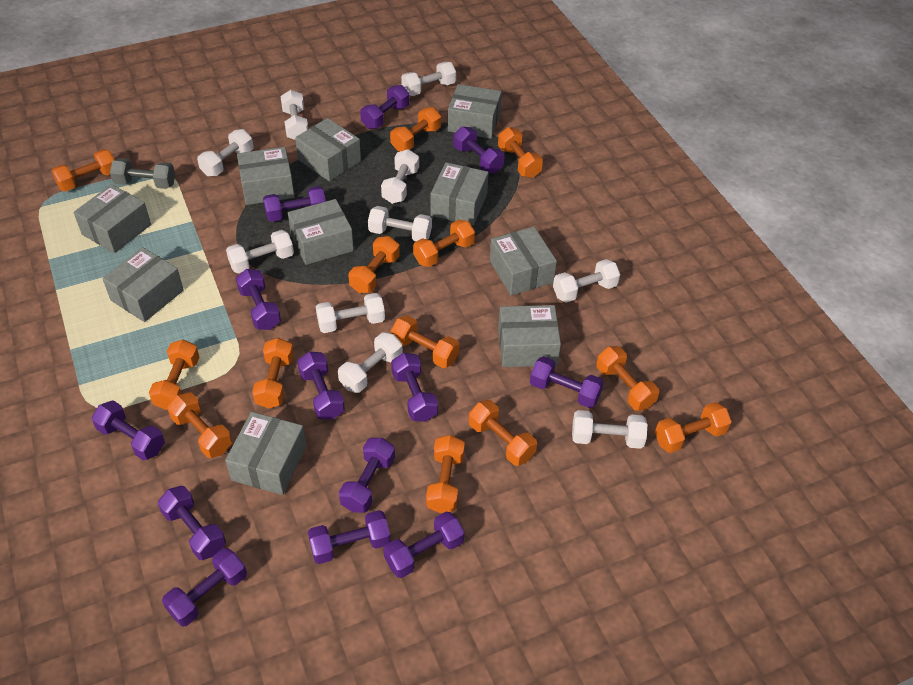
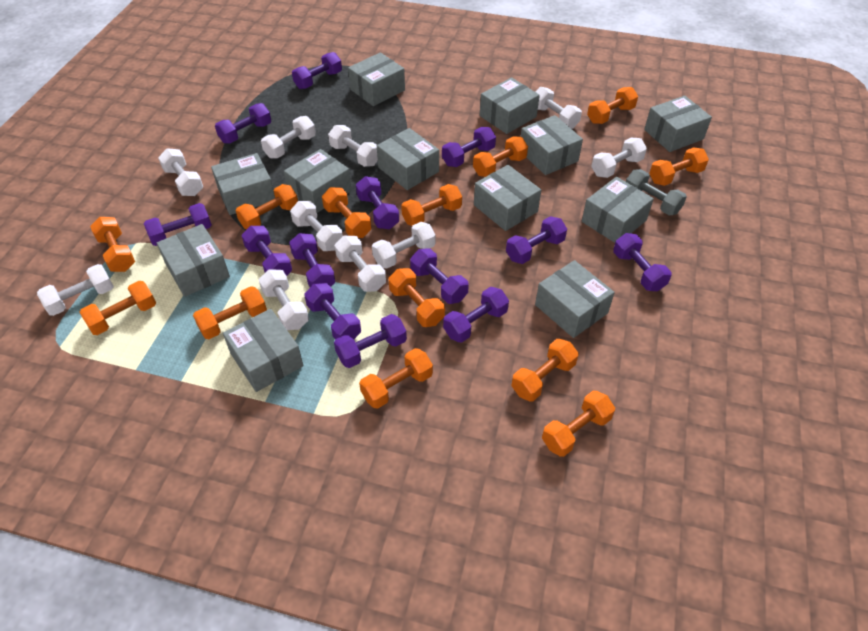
grey box: 10 -> 12

